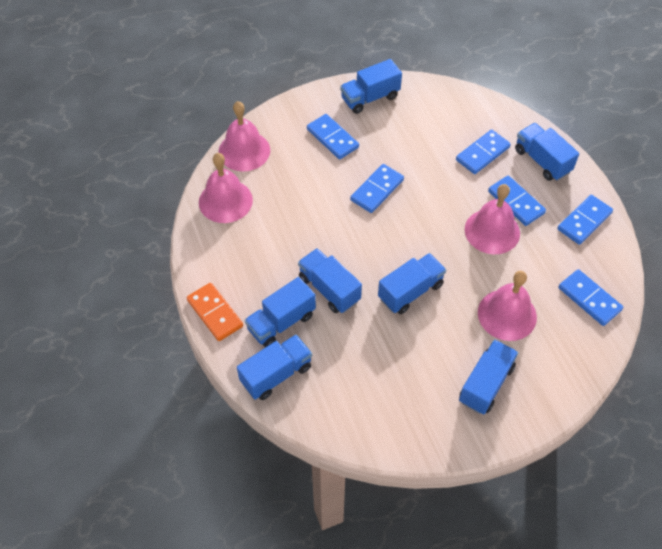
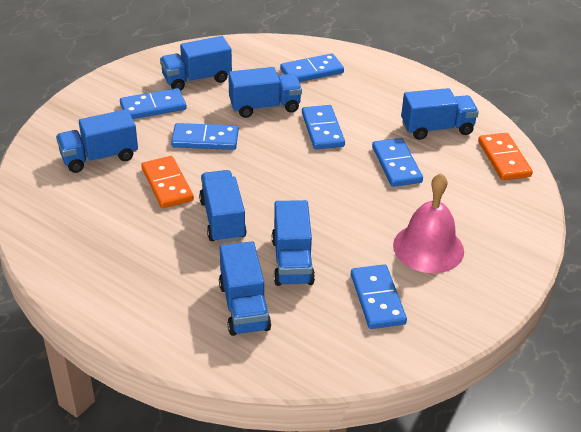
orange domino: 1 -> 2
pink bell: 4 -> 1

